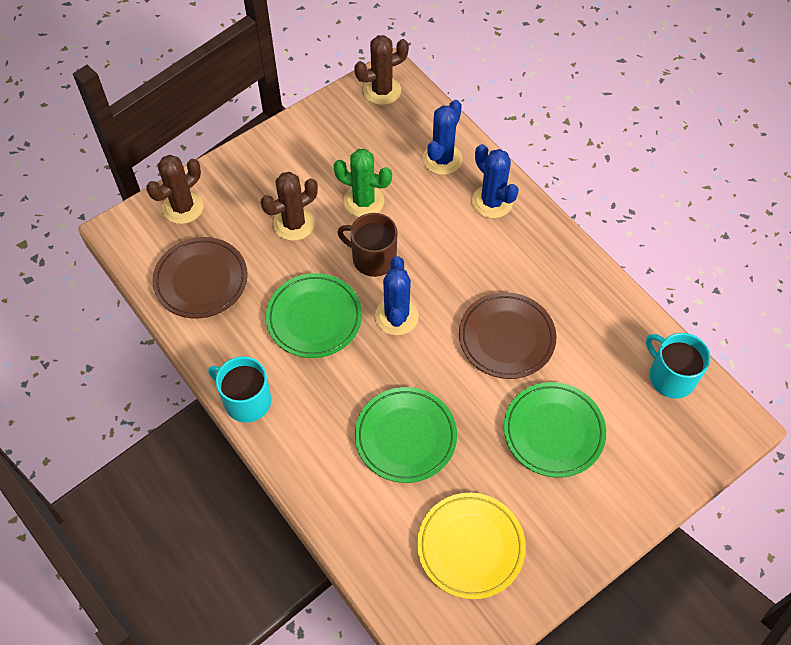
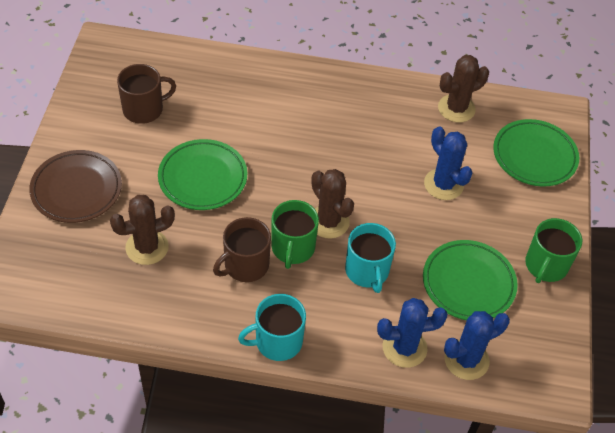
brown mug: 1 -> 2
brown plate: 2 -> 1
green cactus: 1 -> 0
green mug: 0 -> 2
yellow plate: 1 -> 0

